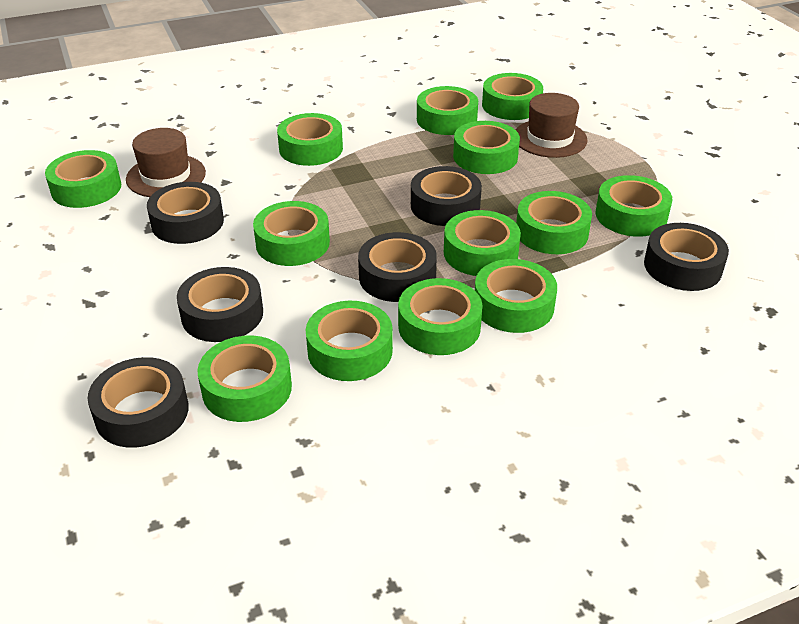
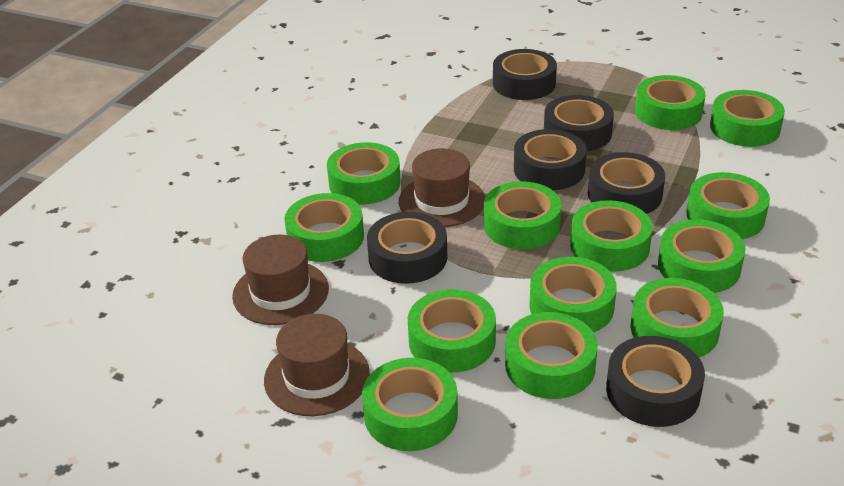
brown hat: 2 -> 3

